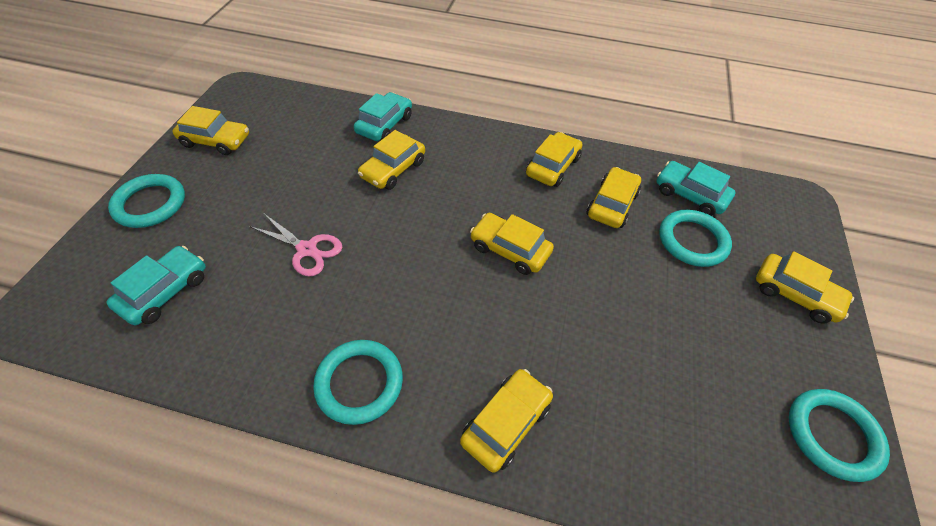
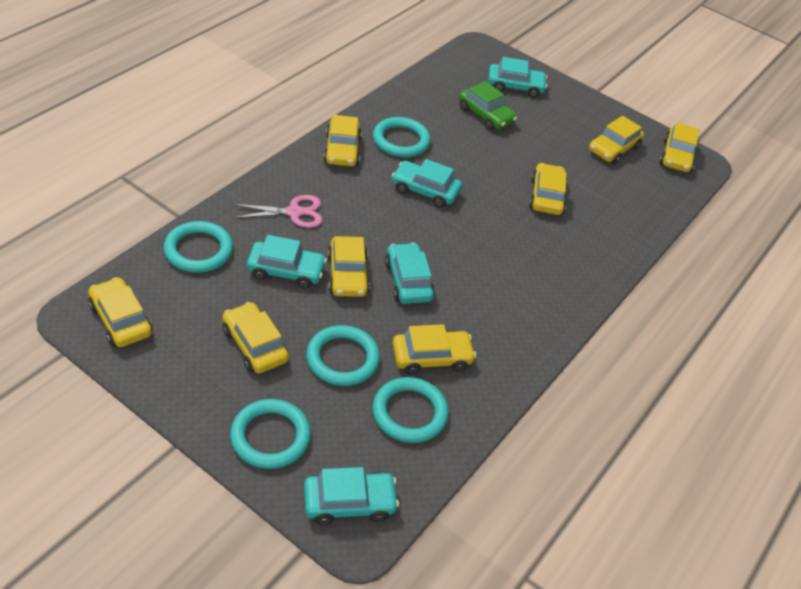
green car: 0 -> 1
turquoise car: 3 -> 5
turquoise ring: 4 -> 5
yellow car: 7 -> 8

